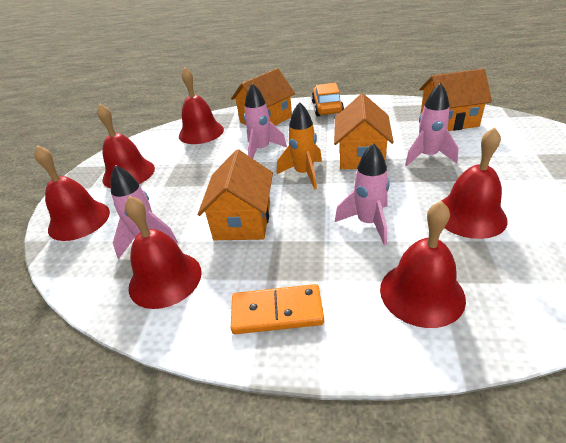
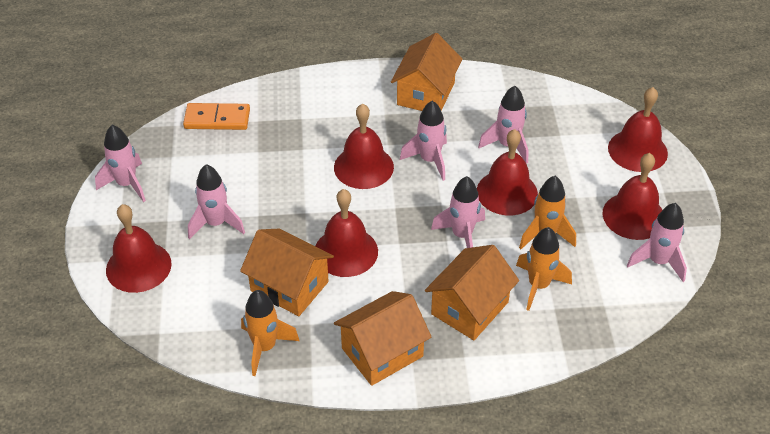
orange car: 1 -> 0
orange rocket: 1 -> 3
pink rocket: 4 -> 6

